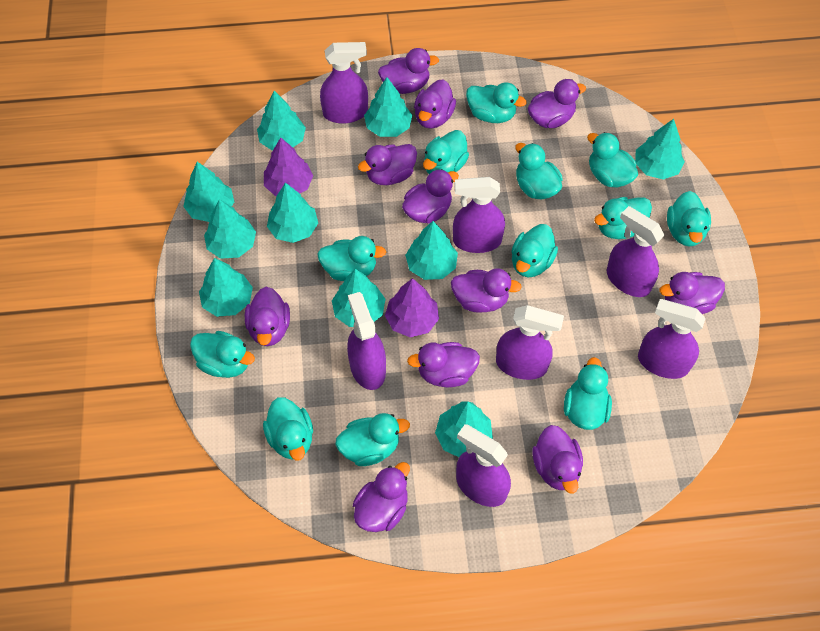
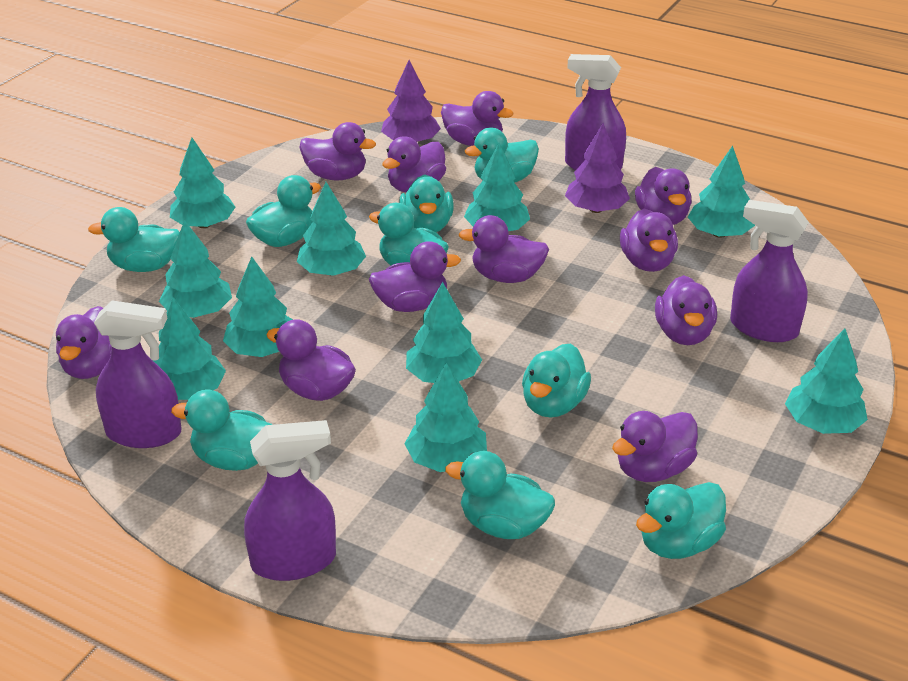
purple spray bottle: 7 -> 4
turquoise duck: 12 -> 9

